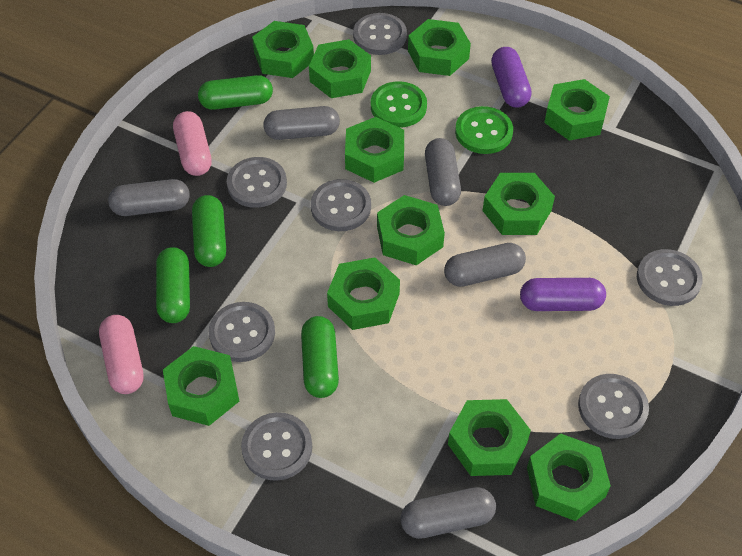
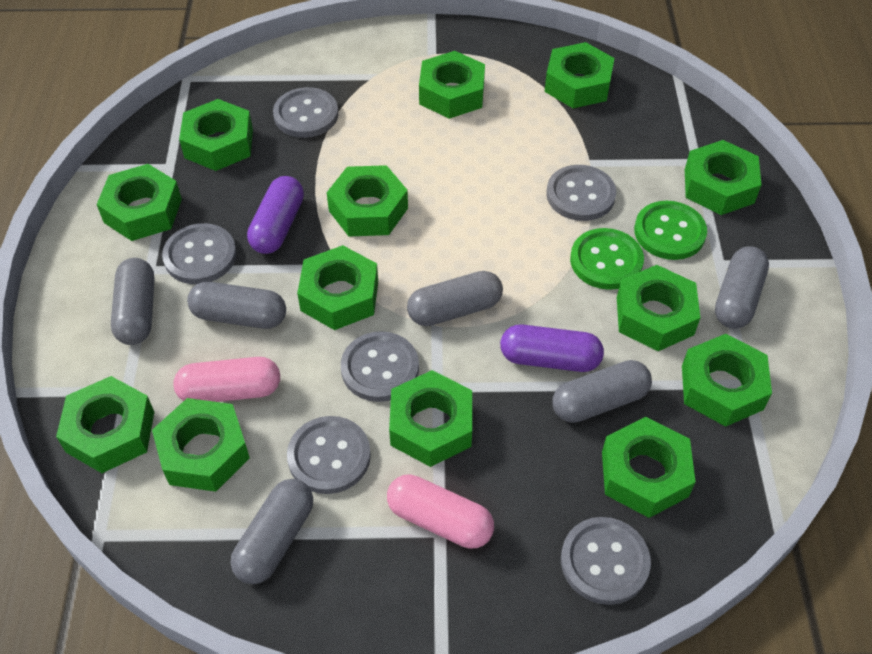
green capsule: 4 -> 0
green nut: 11 -> 13
grey button: 7 -> 6
grey capsule: 5 -> 6

